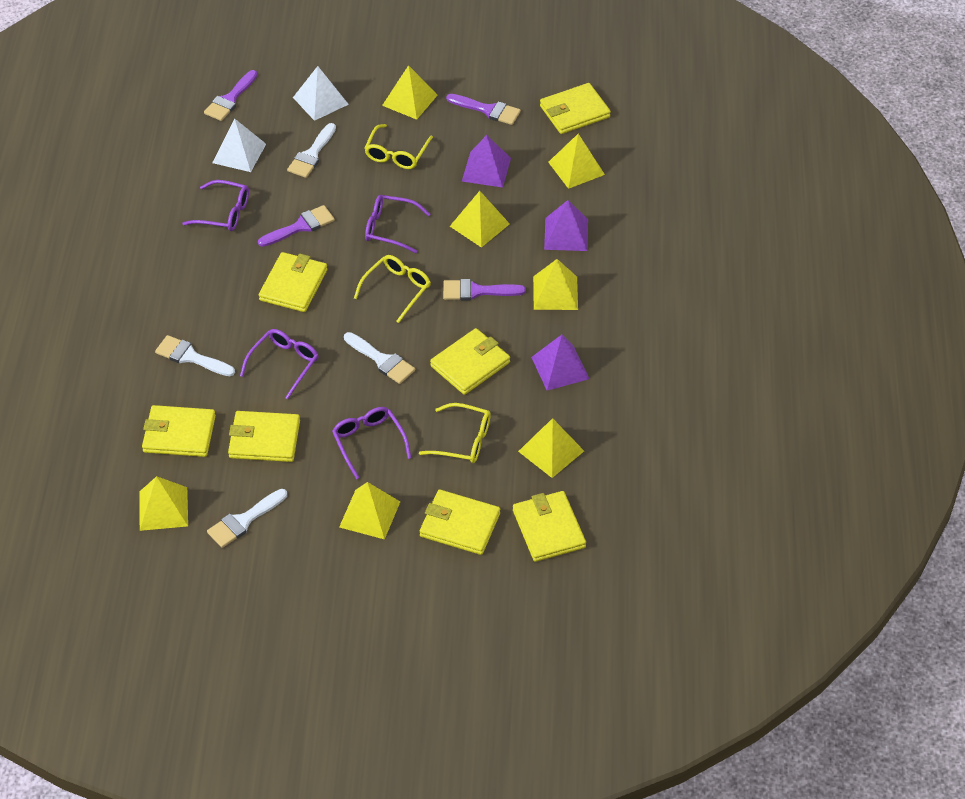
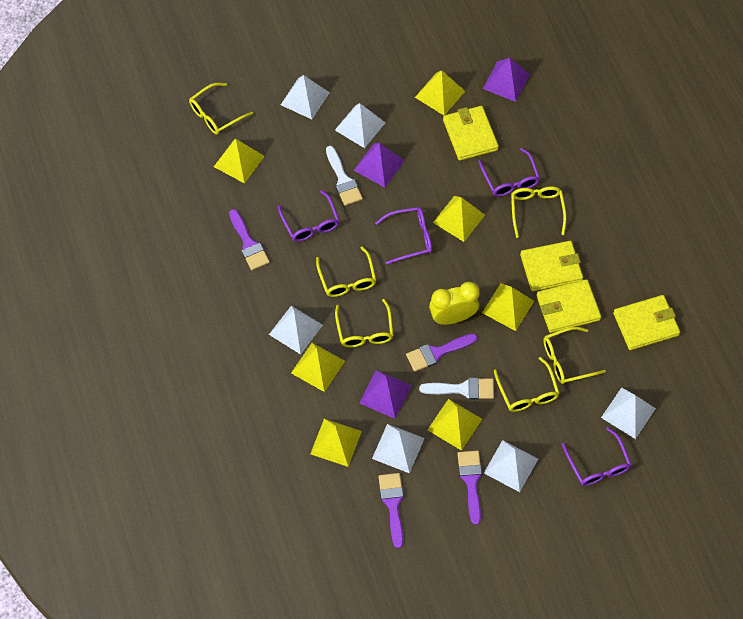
white brush: 4 -> 2
white pyramid: 2 -> 6
yellow clock: 0 -> 1
yellow glasses: 3 -> 6
yellow wallet: 7 -> 4

